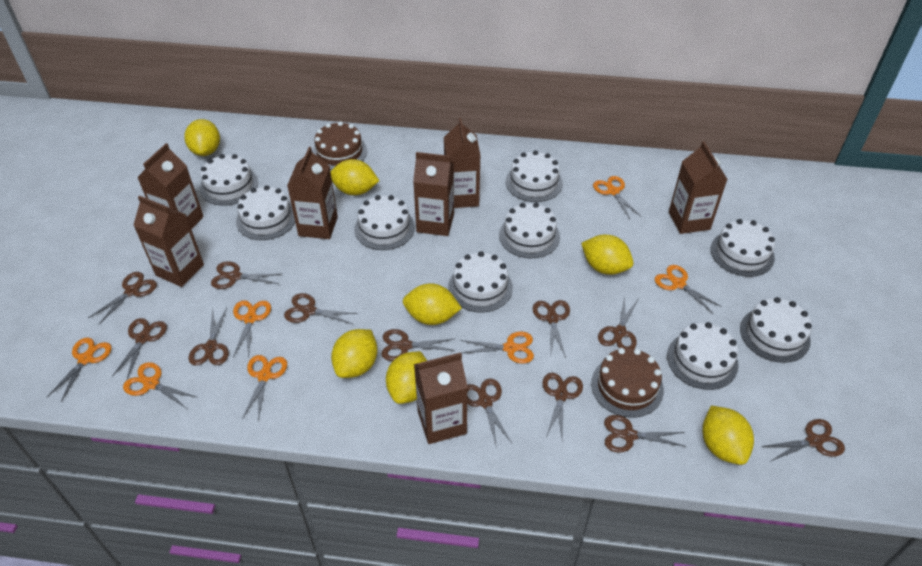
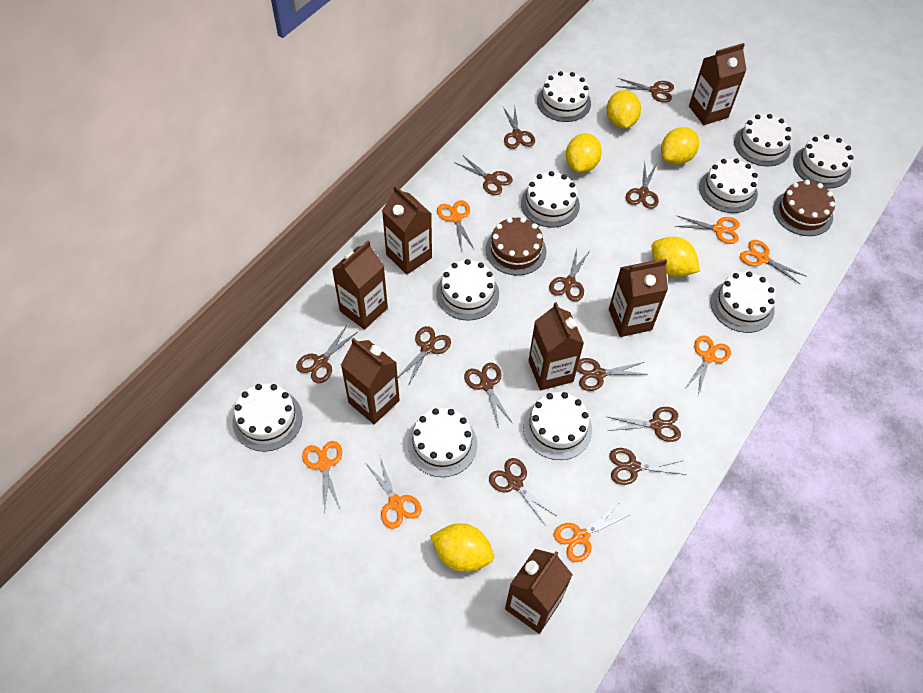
white cake: 9 -> 10
yellow lemon: 7 -> 5

